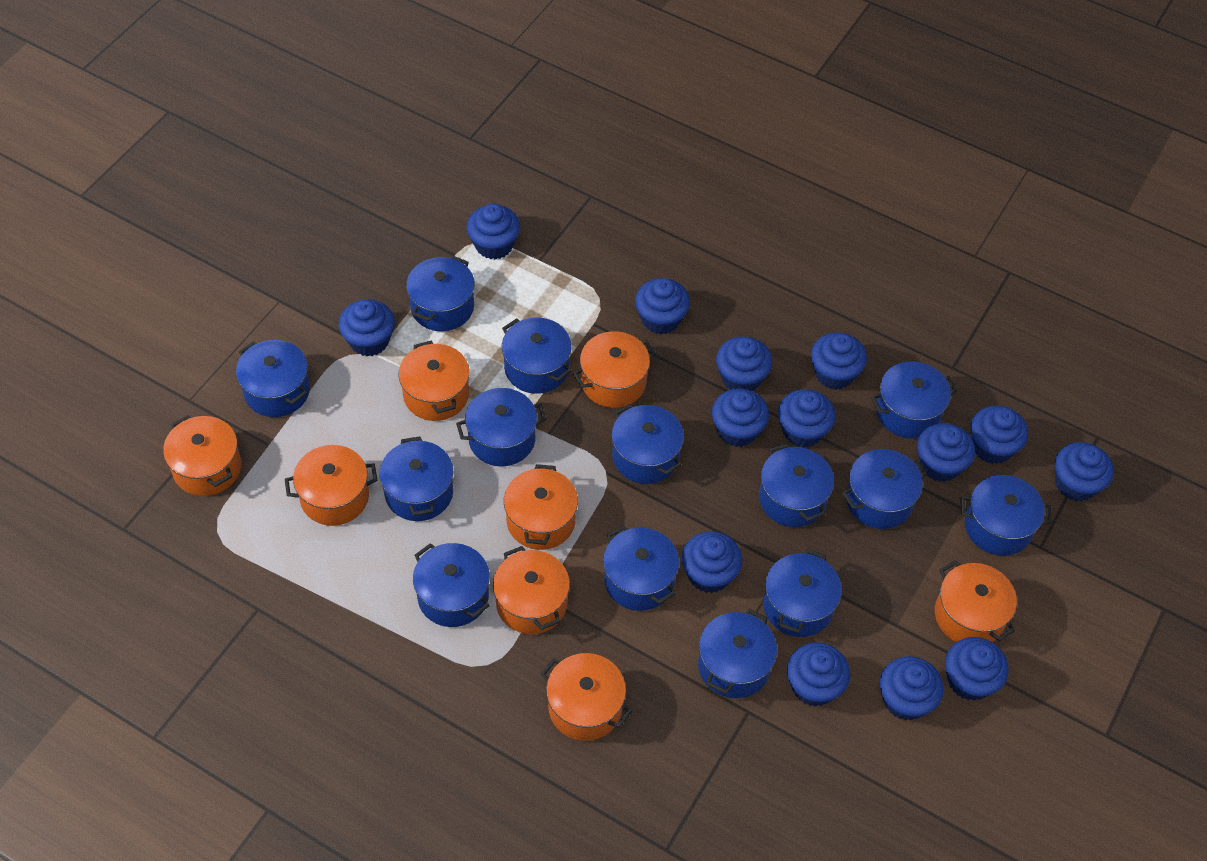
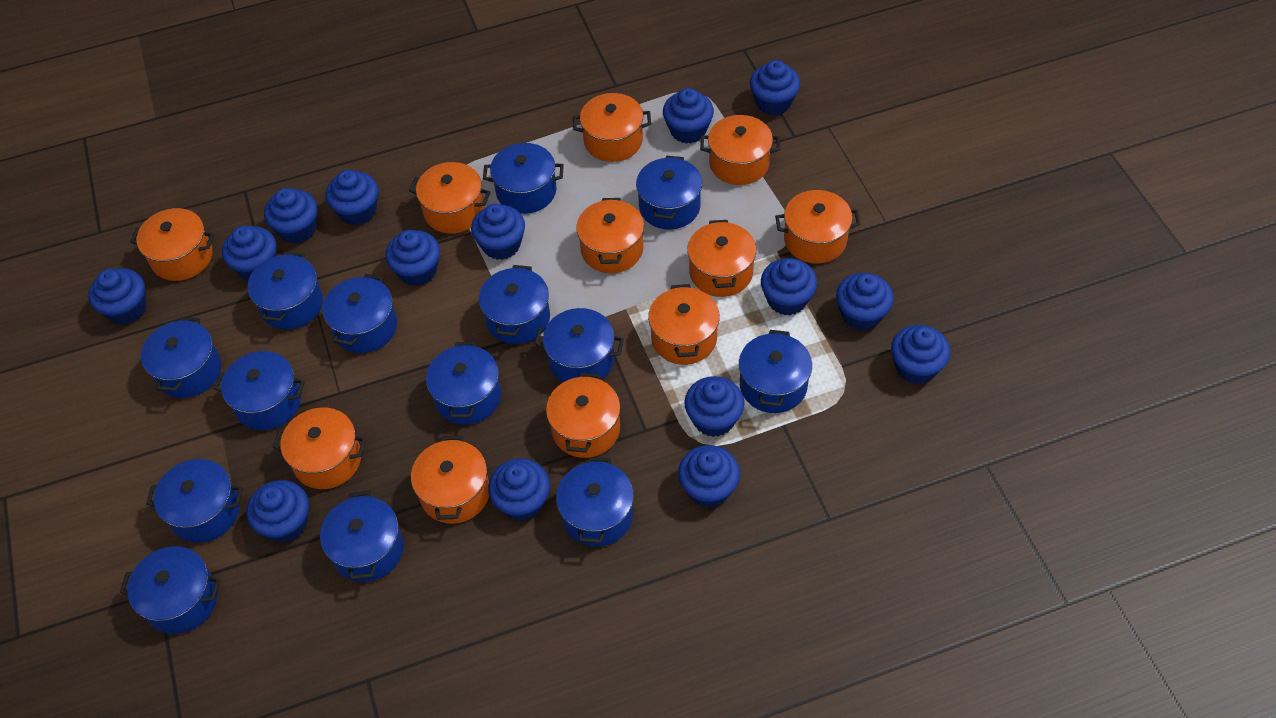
blue cupcake: 14 -> 15
orange pot: 8 -> 11

